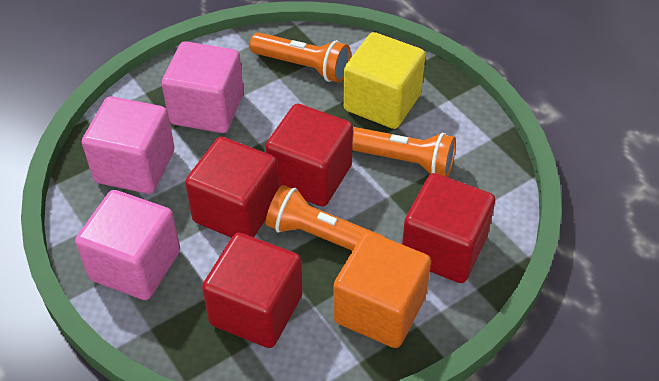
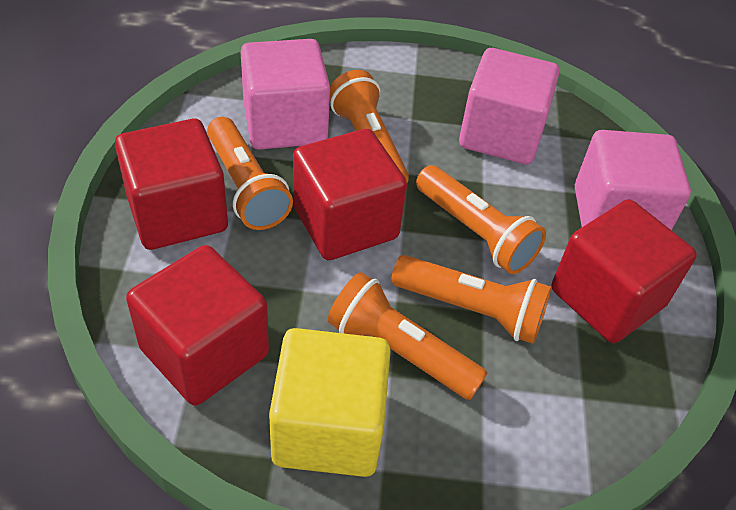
orange cube: 1 -> 0
orange flashlight: 3 -> 5

